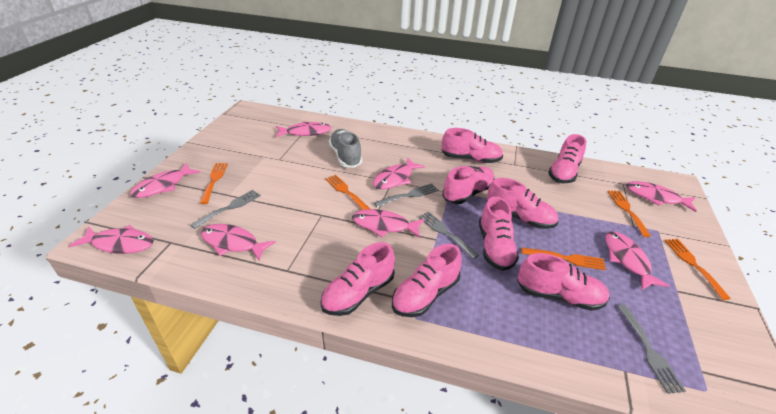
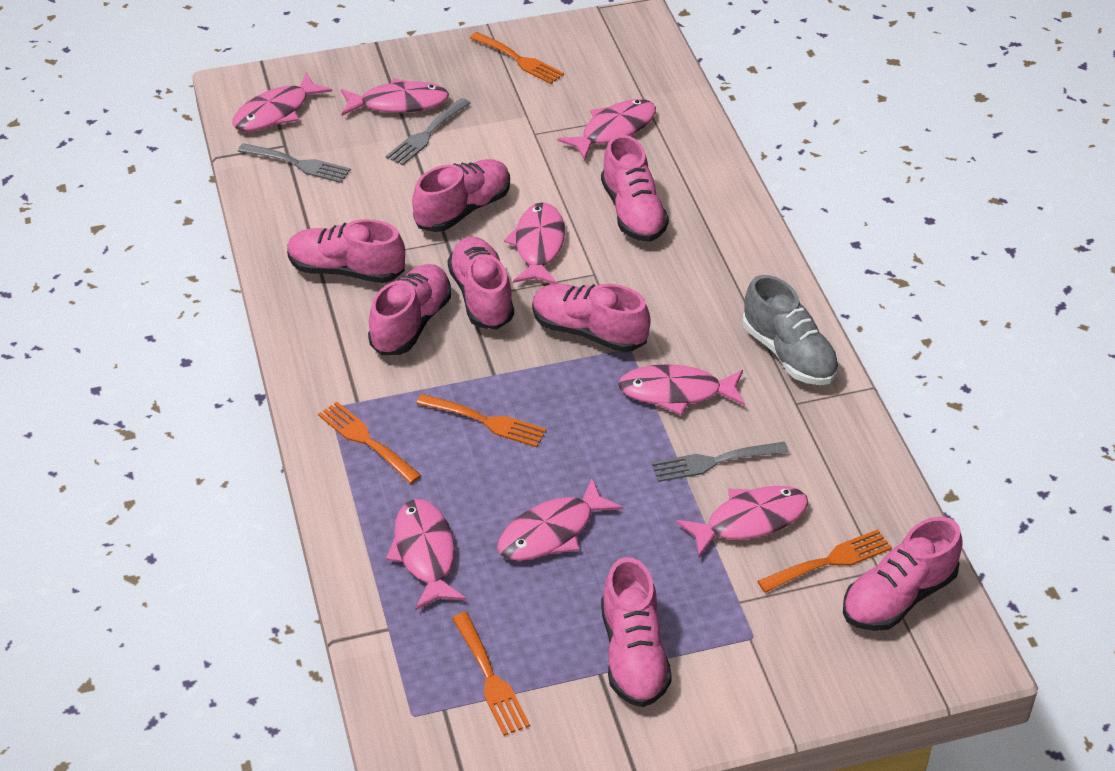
grey fork: 4 -> 3

